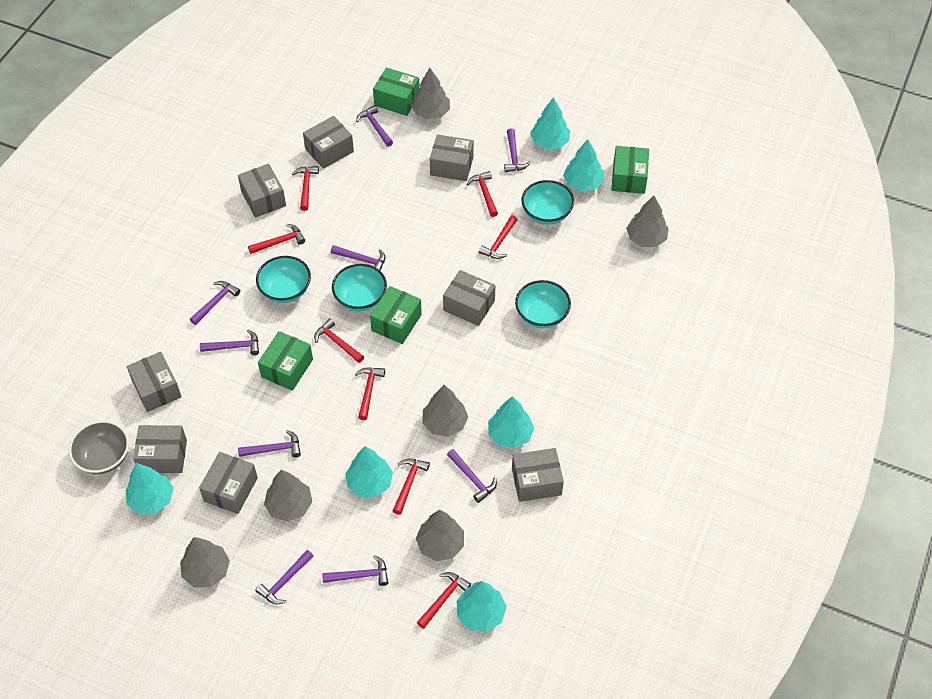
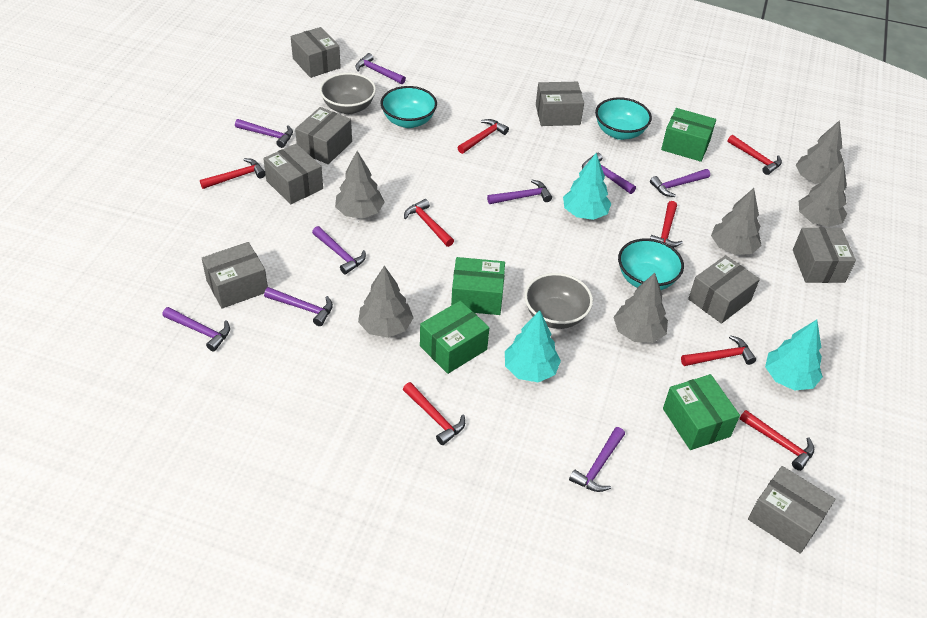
grey bowl: 1 -> 2
turquoise bowl: 4 -> 3
turquoise tree: 6 -> 3

